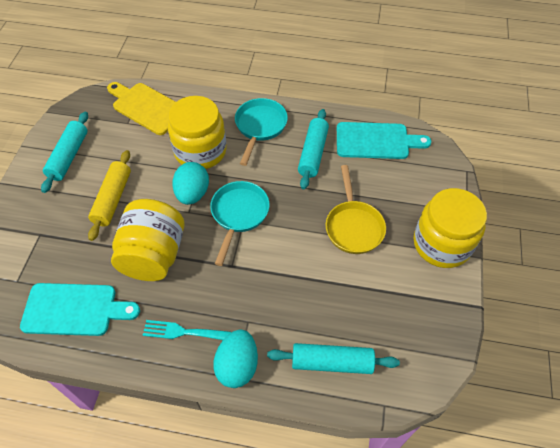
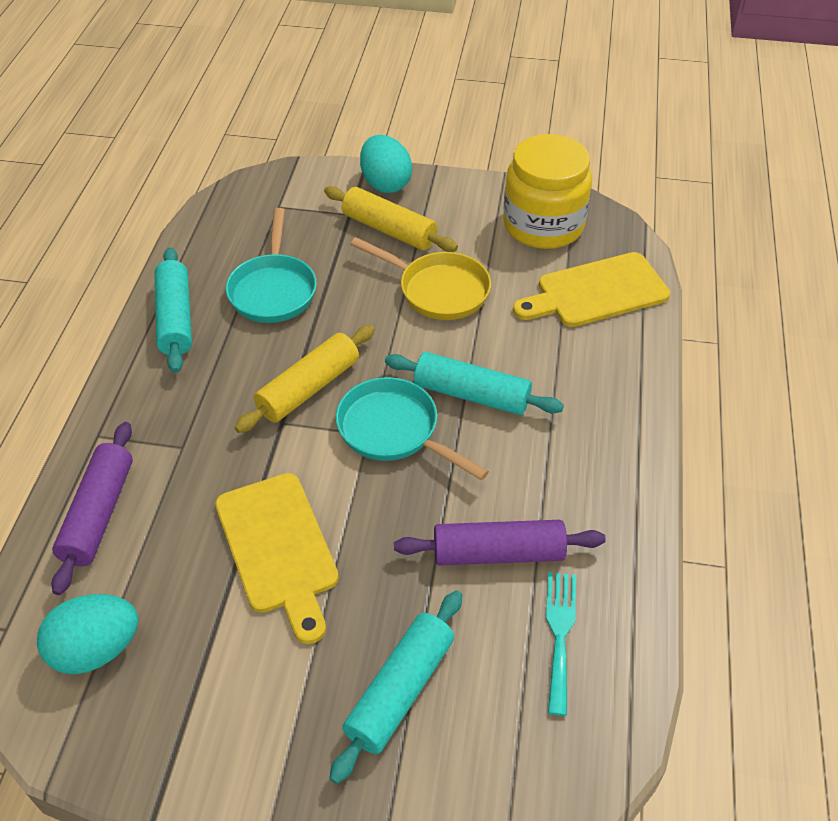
purple rolling pin: 0 -> 2
turquoise cutting board: 2 -> 0
yellow cutting board: 1 -> 2
yellow jar: 3 -> 1
yellow rolling pin: 1 -> 2

